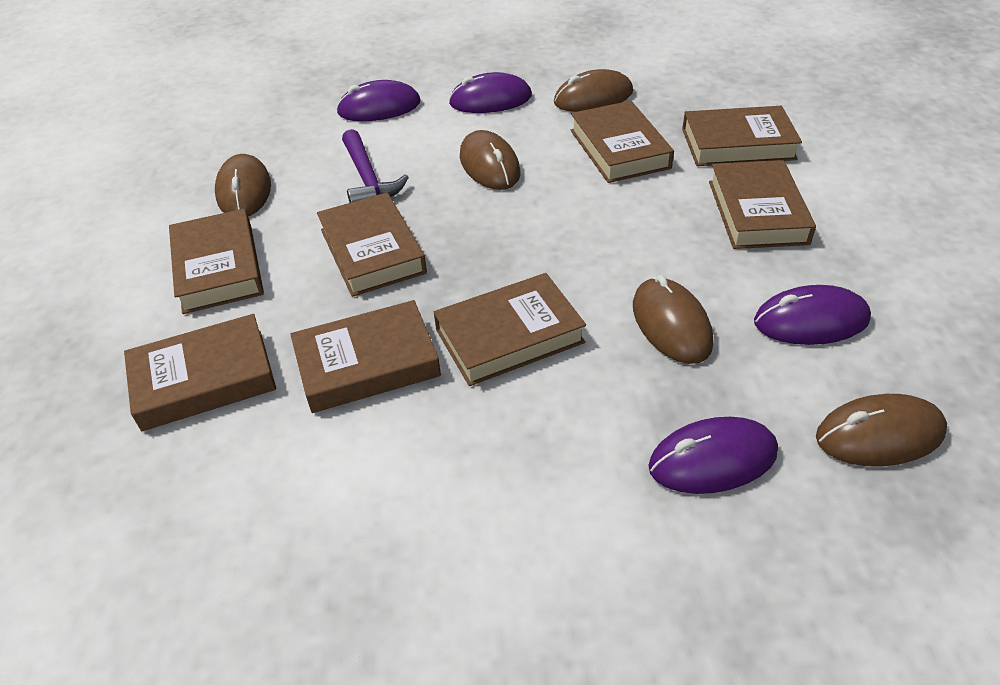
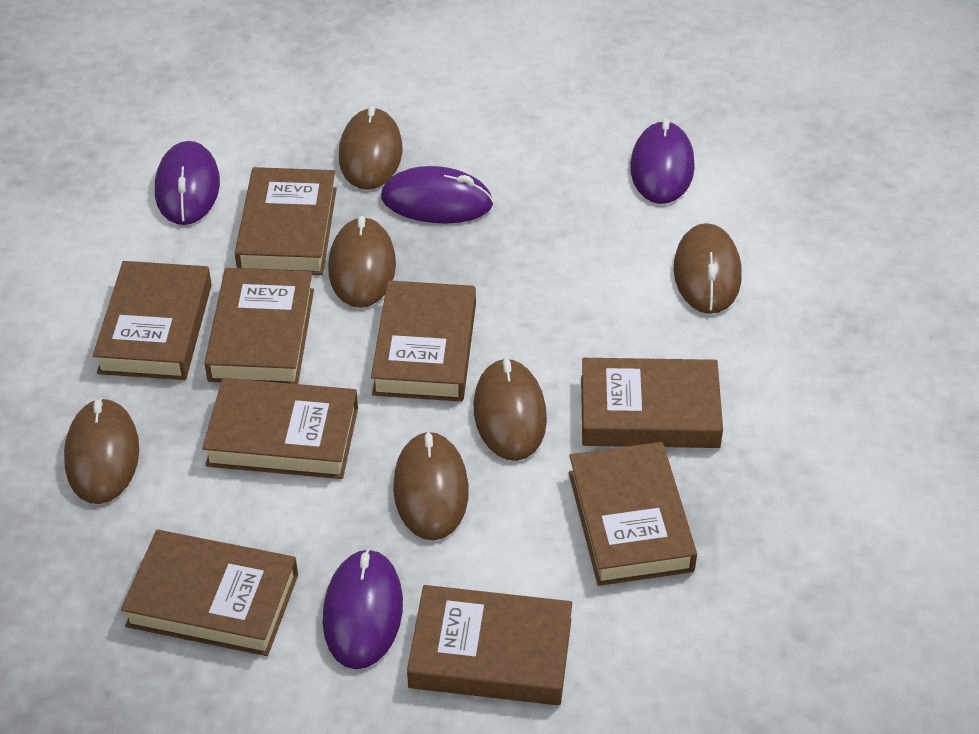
brown book: 8 -> 9
brown mouse: 5 -> 6
purple hammer: 1 -> 0

